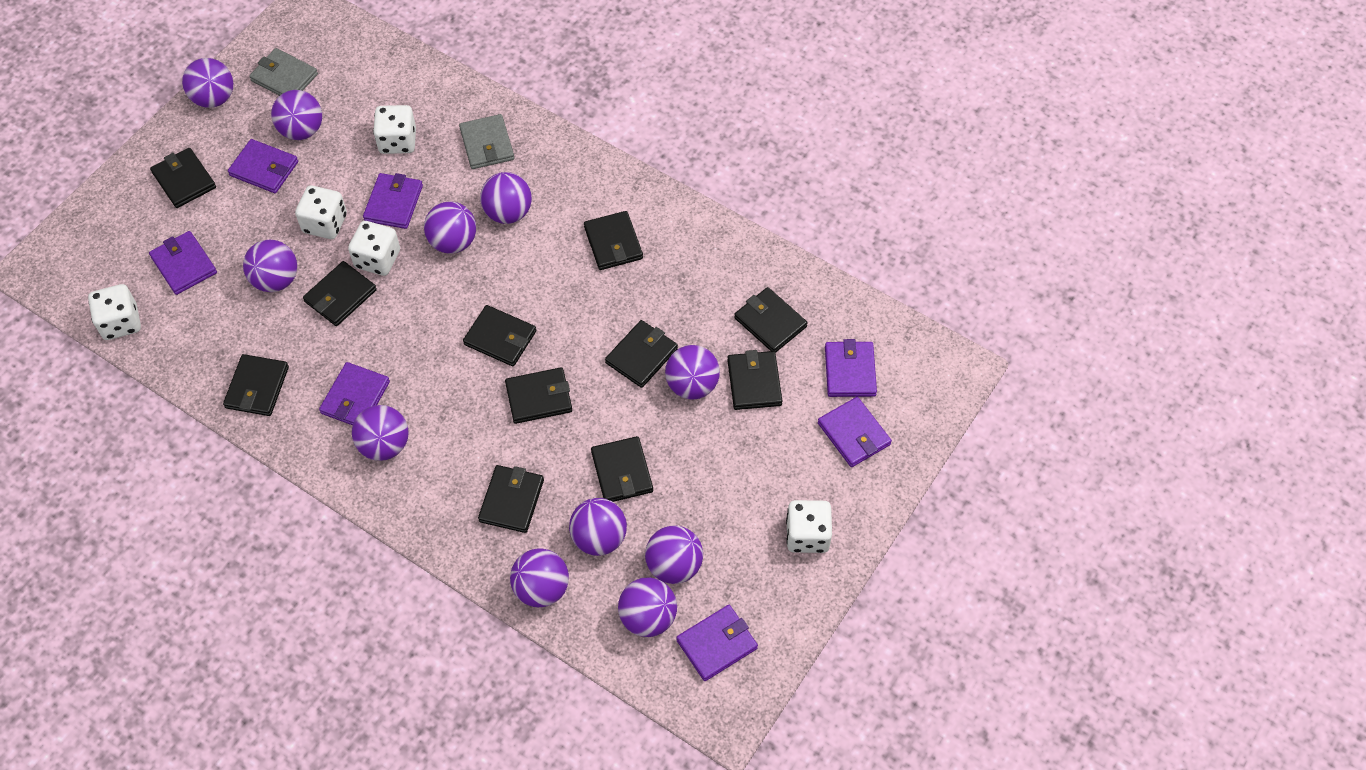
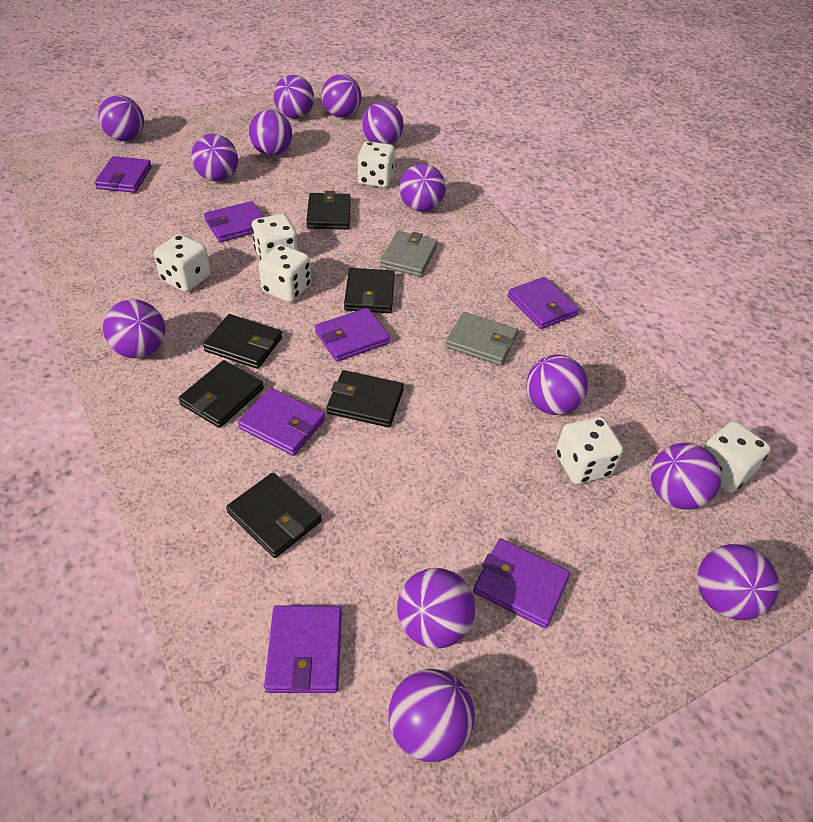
black wallet: 11 -> 6
purple ball: 11 -> 13
white dice: 5 -> 6

